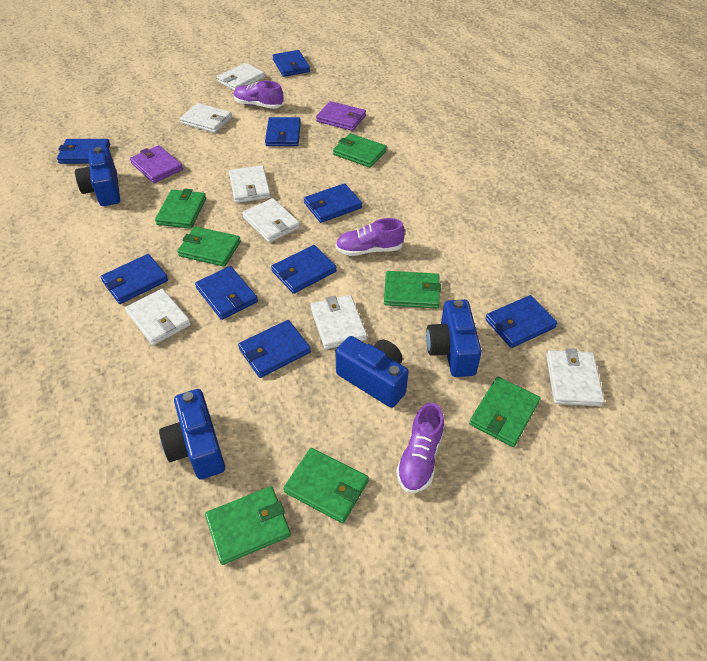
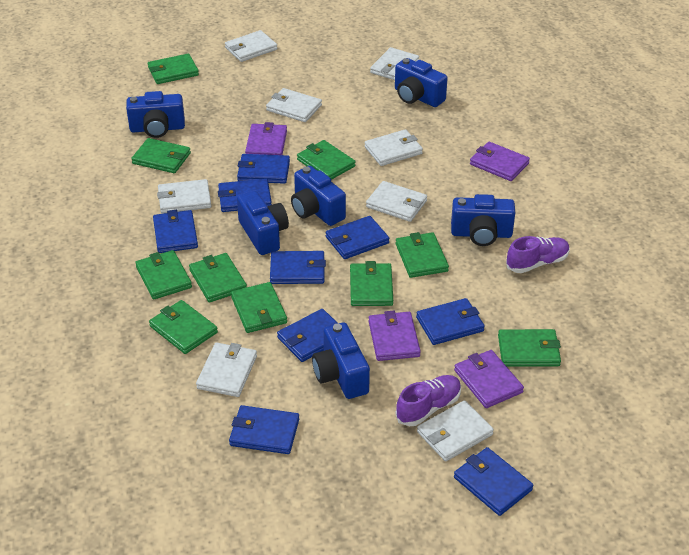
blue camera: 4 -> 6
green wallet: 7 -> 10
purple shoe: 3 -> 2
purple wallet: 2 -> 4
white wallet: 7 -> 8

